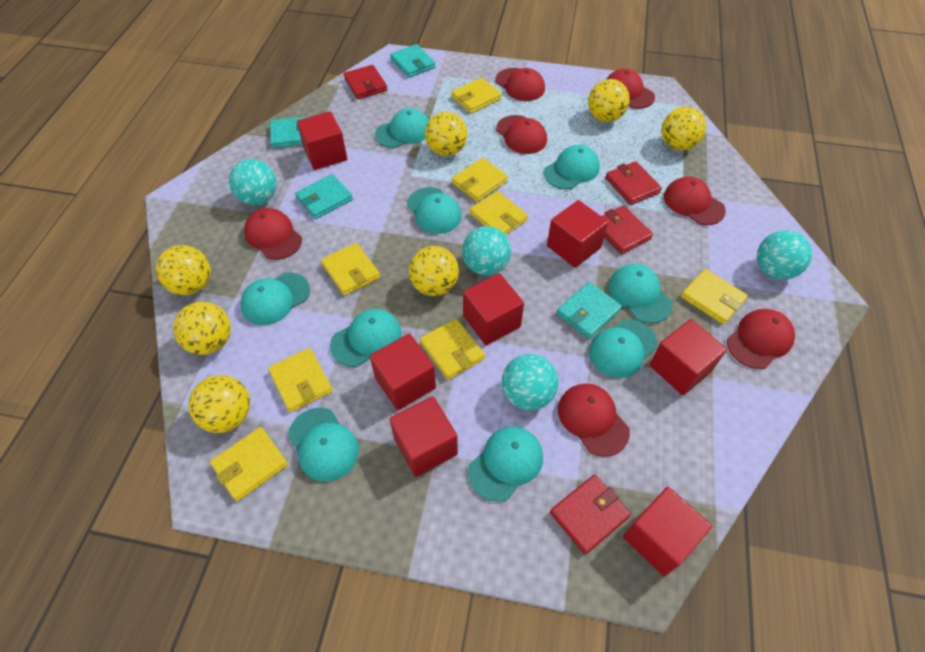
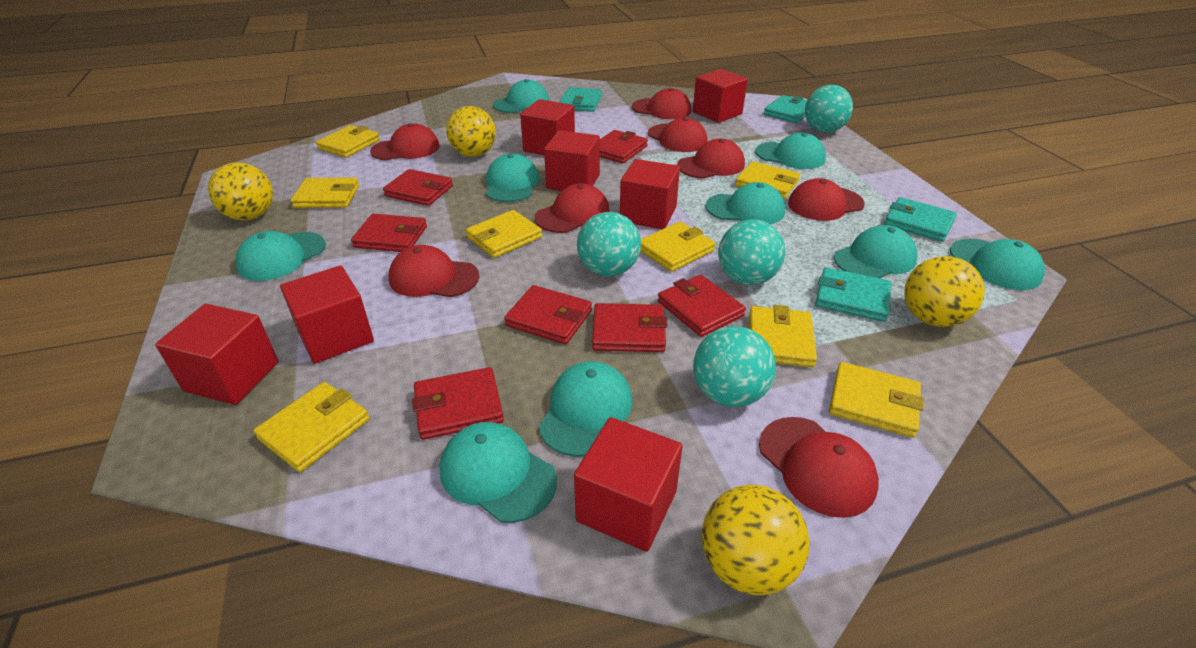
red cap: 7 -> 8
red wallet: 4 -> 7
yellow ball: 7 -> 4

